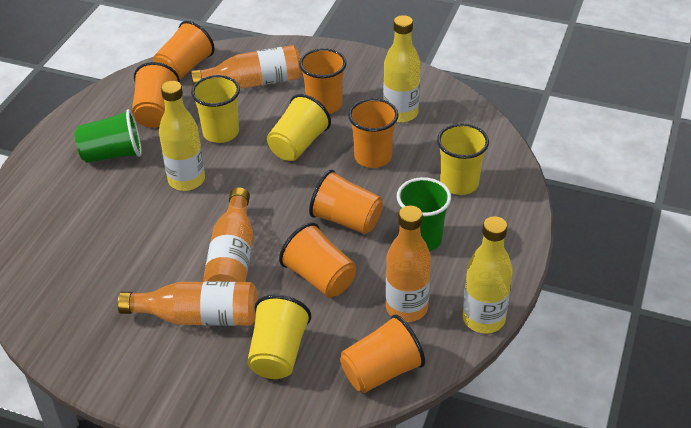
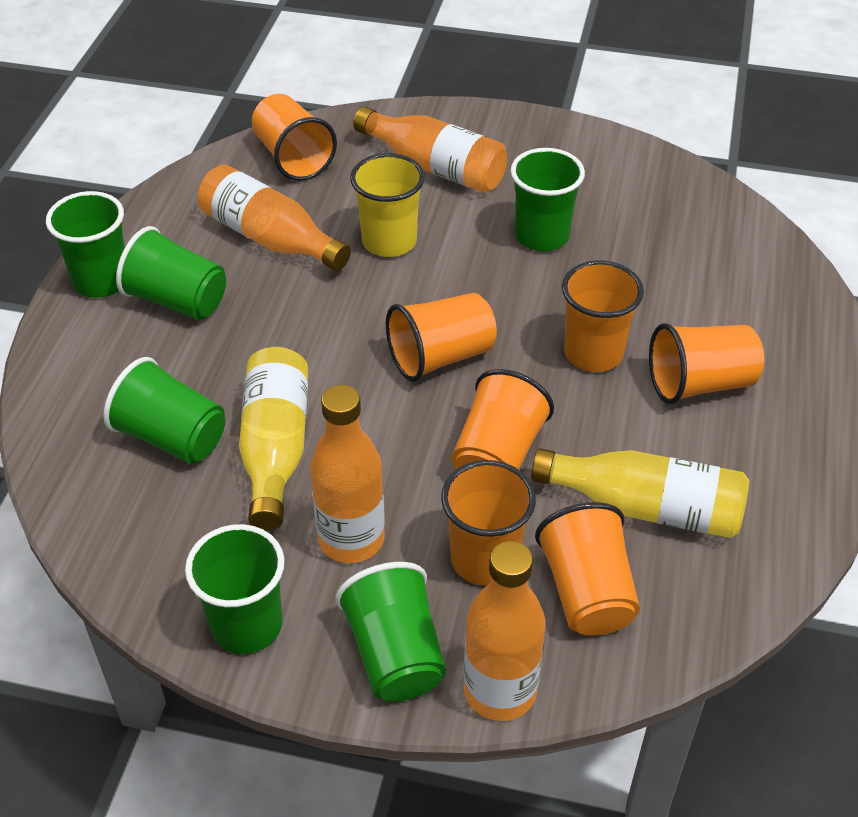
green cup: 2 -> 6
yellow bottle: 3 -> 2
yellow cup: 4 -> 1

